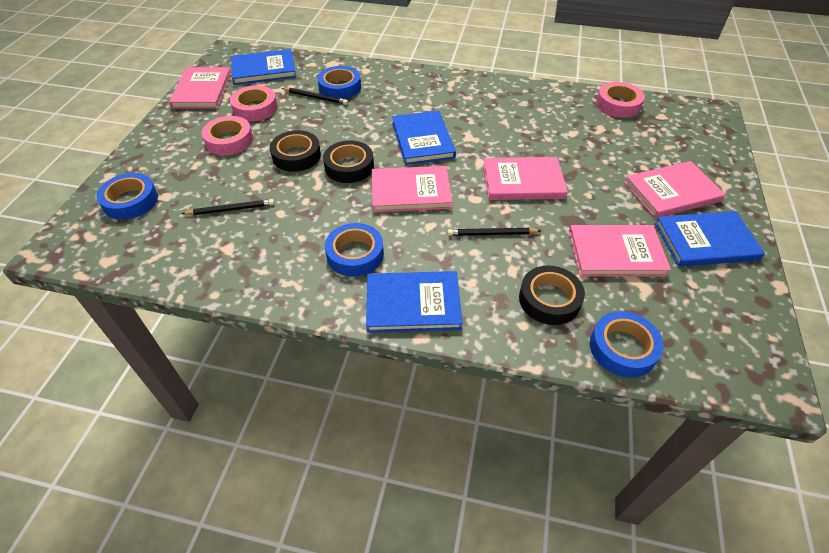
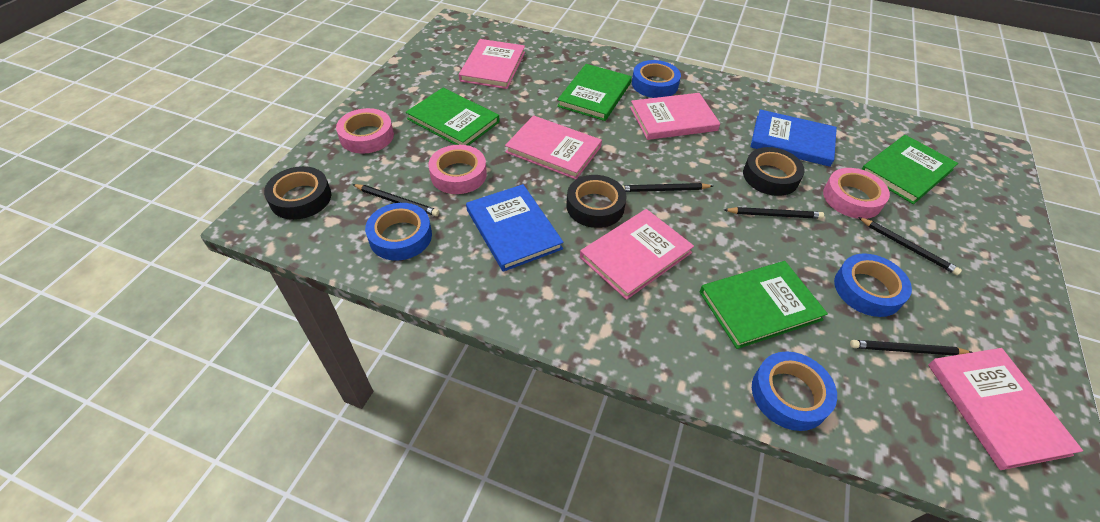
black pencil: 3 -> 5
blue book: 4 -> 2
green book: 0 -> 4

